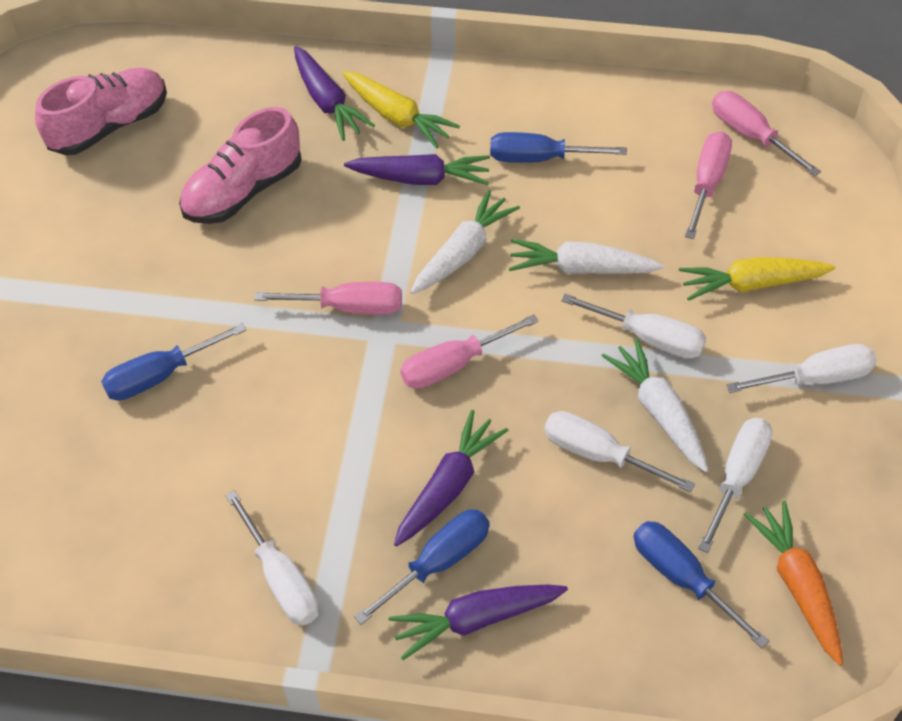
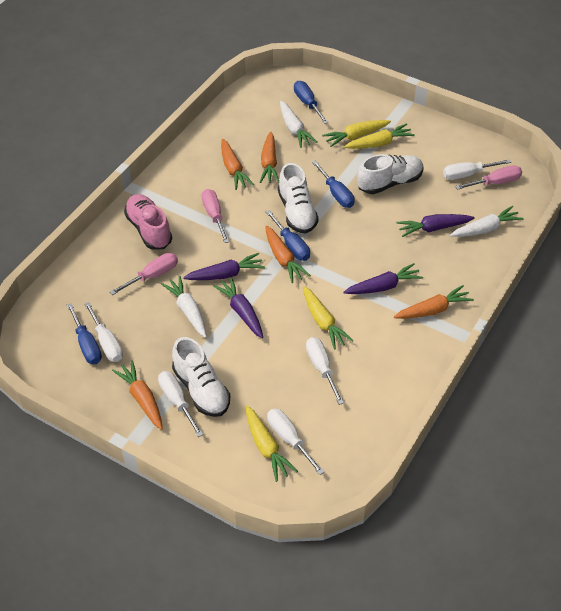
orange carrot: 1 -> 5
pink screwdriver: 4 -> 3
pink shoe: 2 -> 1
white shoe: 0 -> 3
yellow carrot: 2 -> 4

